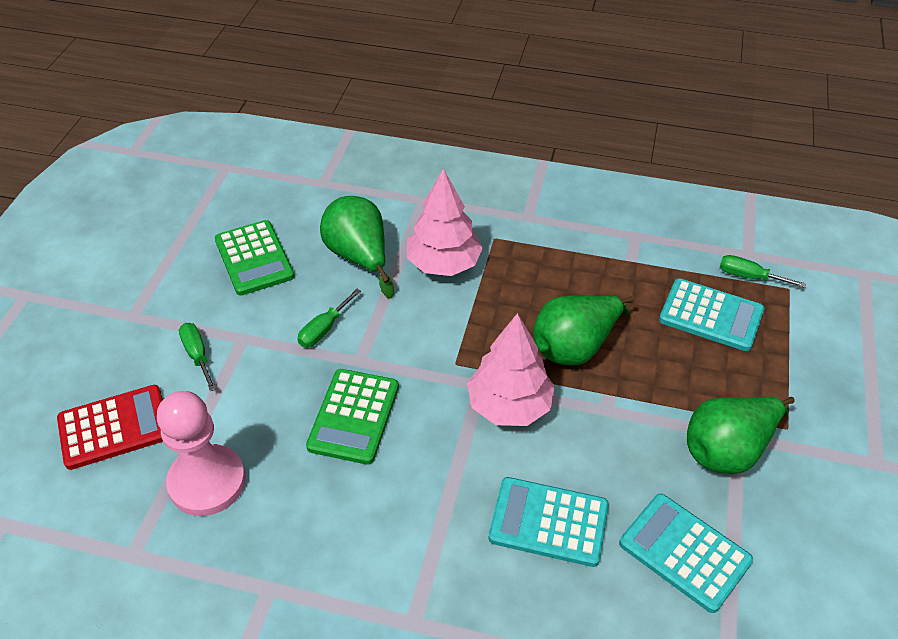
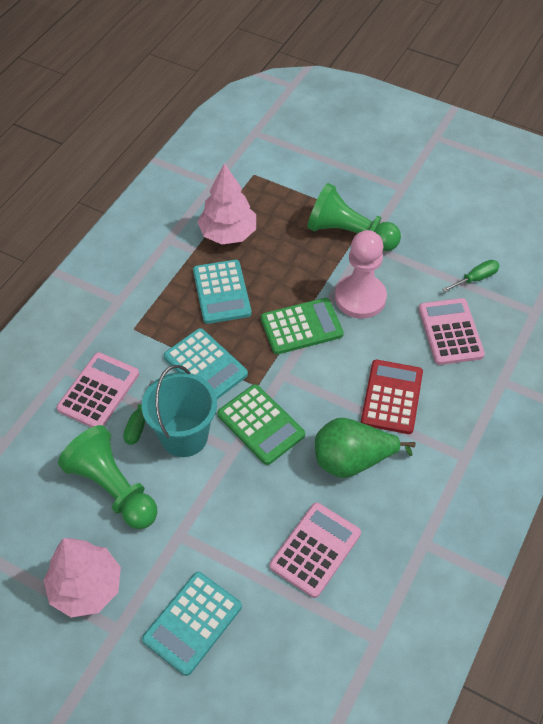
green pawn: 0 -> 2
green pear: 3 -> 1
green screwdriver: 3 -> 2
pink calculator: 0 -> 3
turquoise bucket: 0 -> 1

